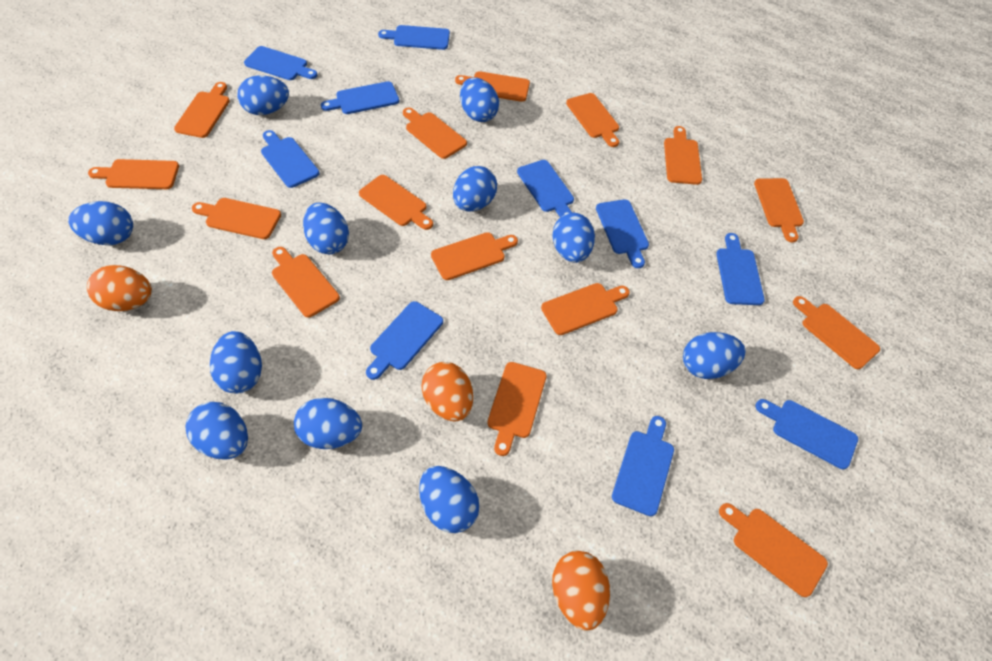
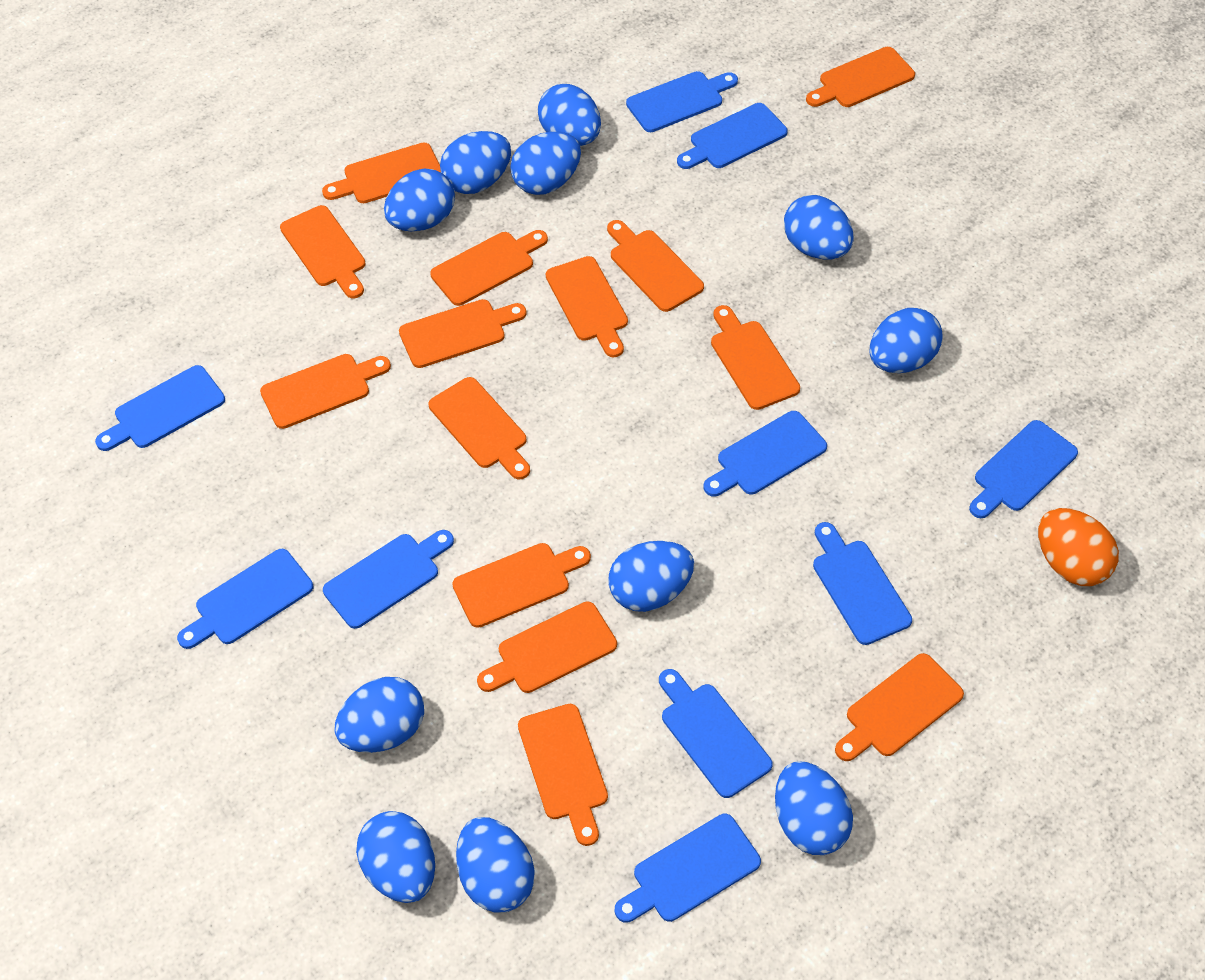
orange cutting board: 15 -> 14
orange egg: 3 -> 1

